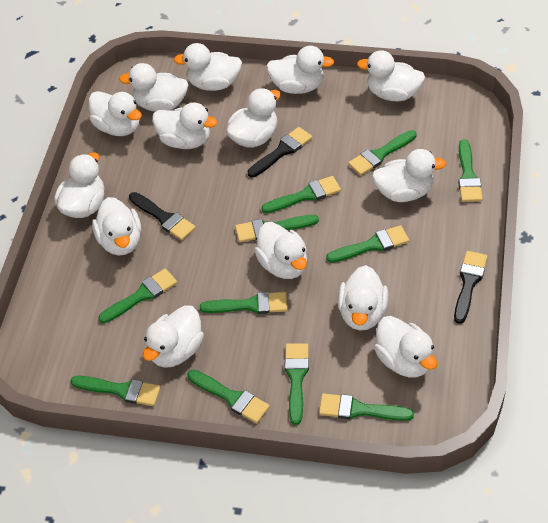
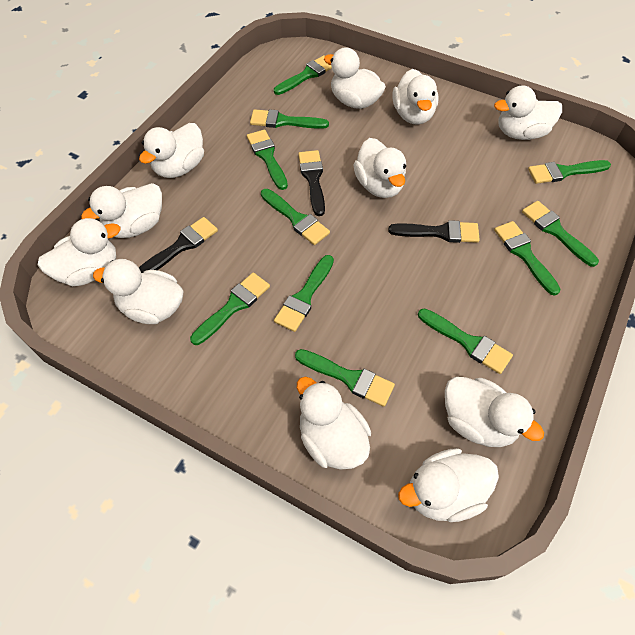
white duck: 14 -> 11

